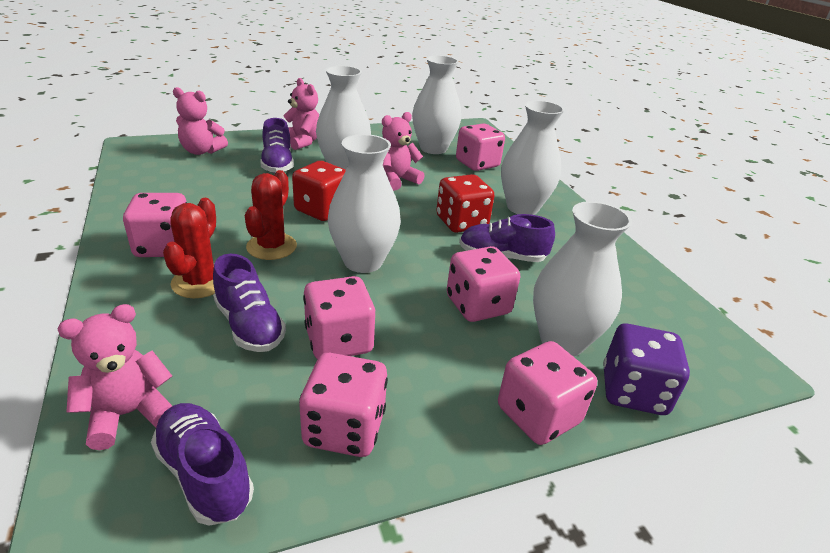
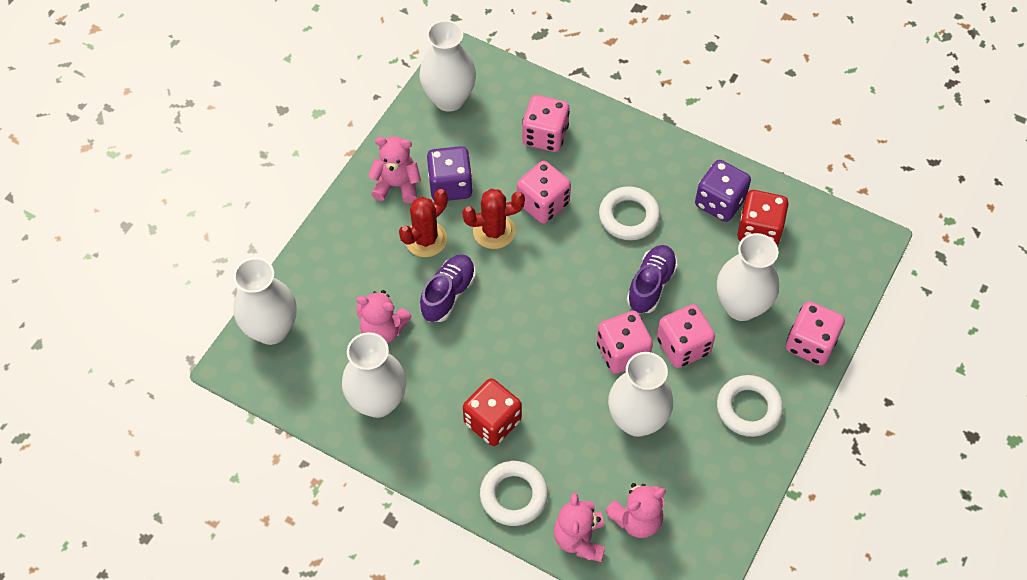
pink dice: 6 -> 5
purple dice: 1 -> 2
purple shoe: 4 -> 2
white ring: 0 -> 3

